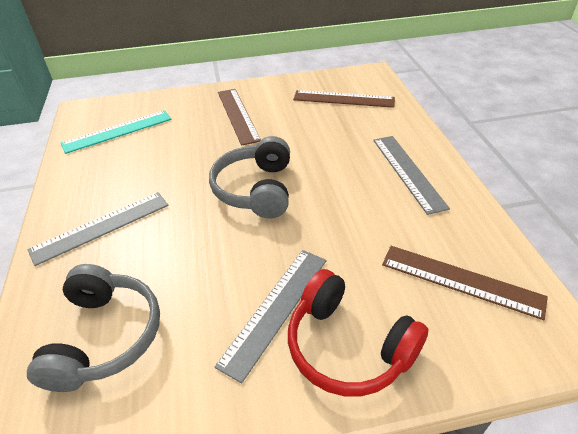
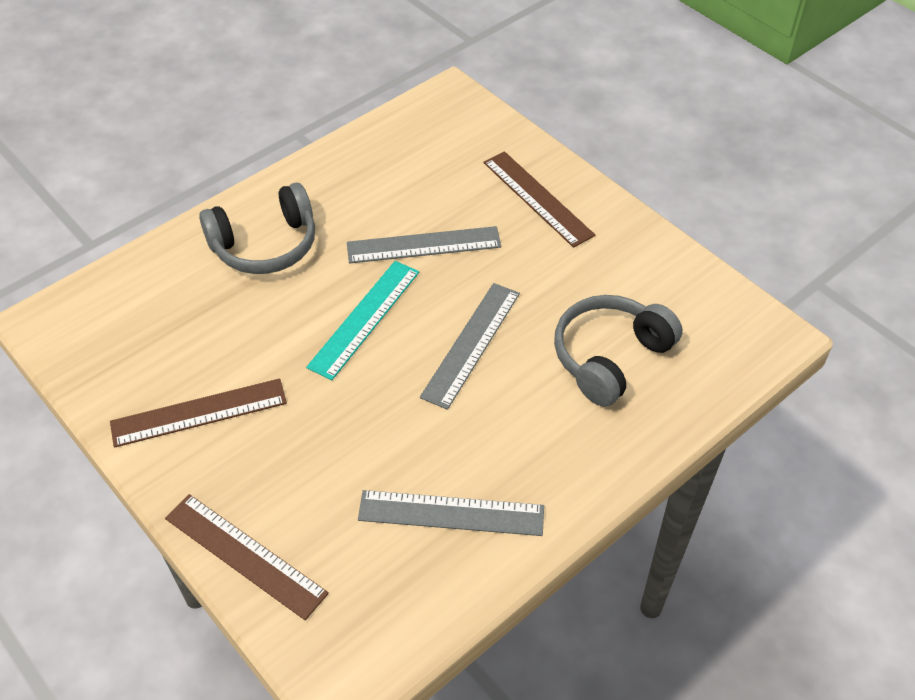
red headphones: 1 -> 0

